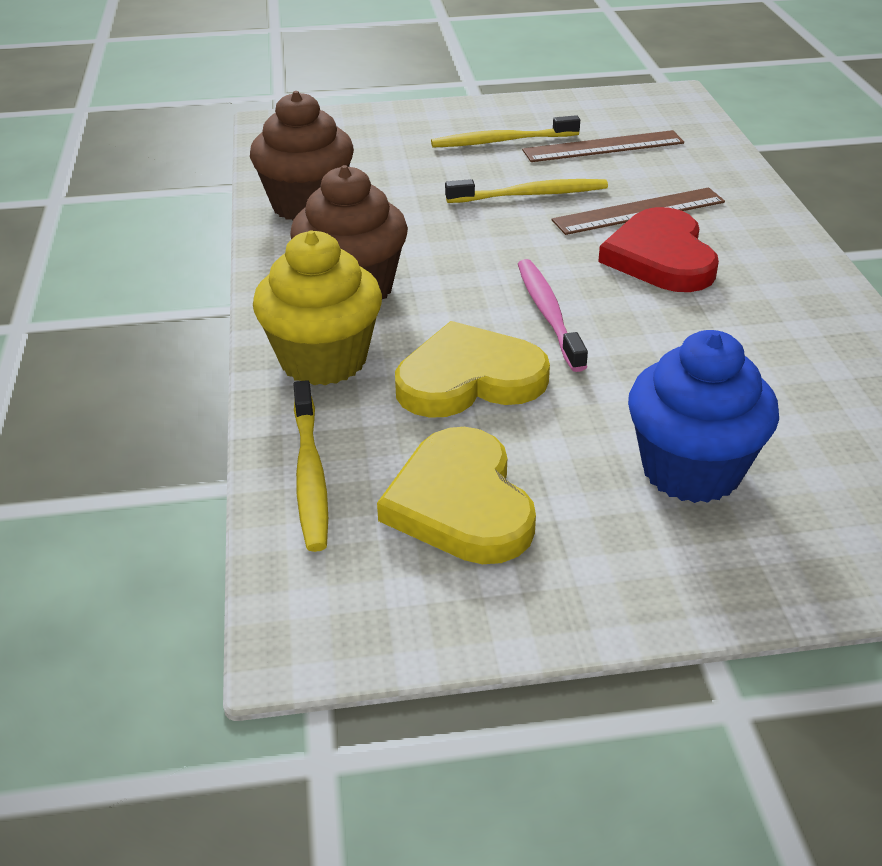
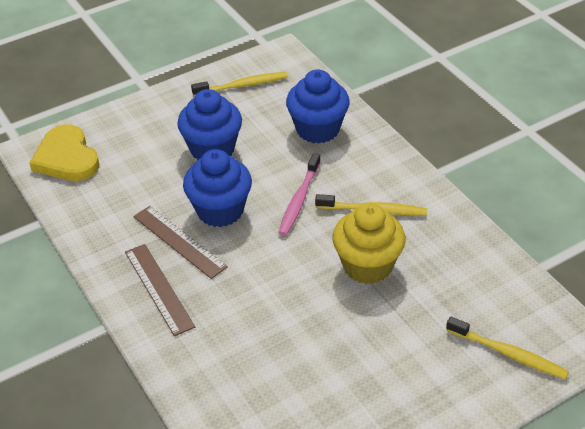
blue cupcake: 1 -> 3
brown cupcake: 2 -> 0
red heart: 1 -> 0
yellow heart: 2 -> 1

